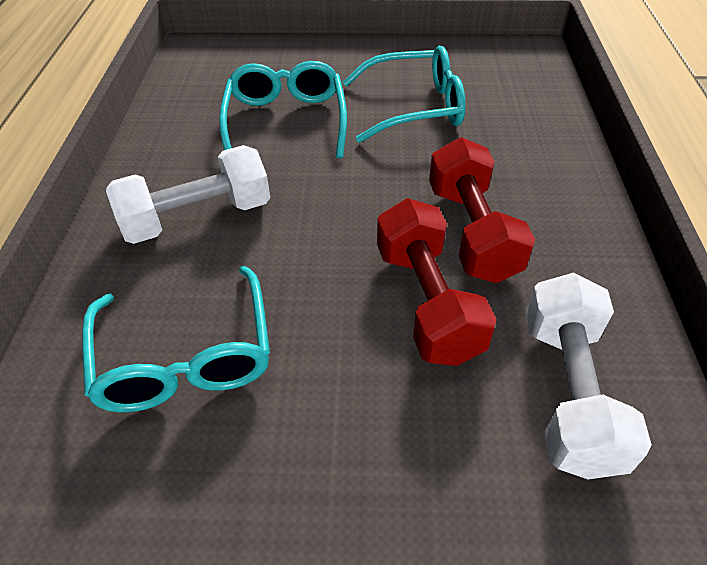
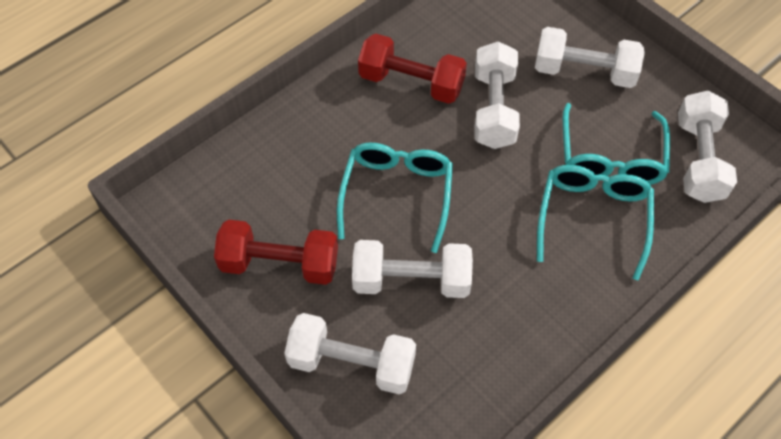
white dumbbell: 2 -> 5

